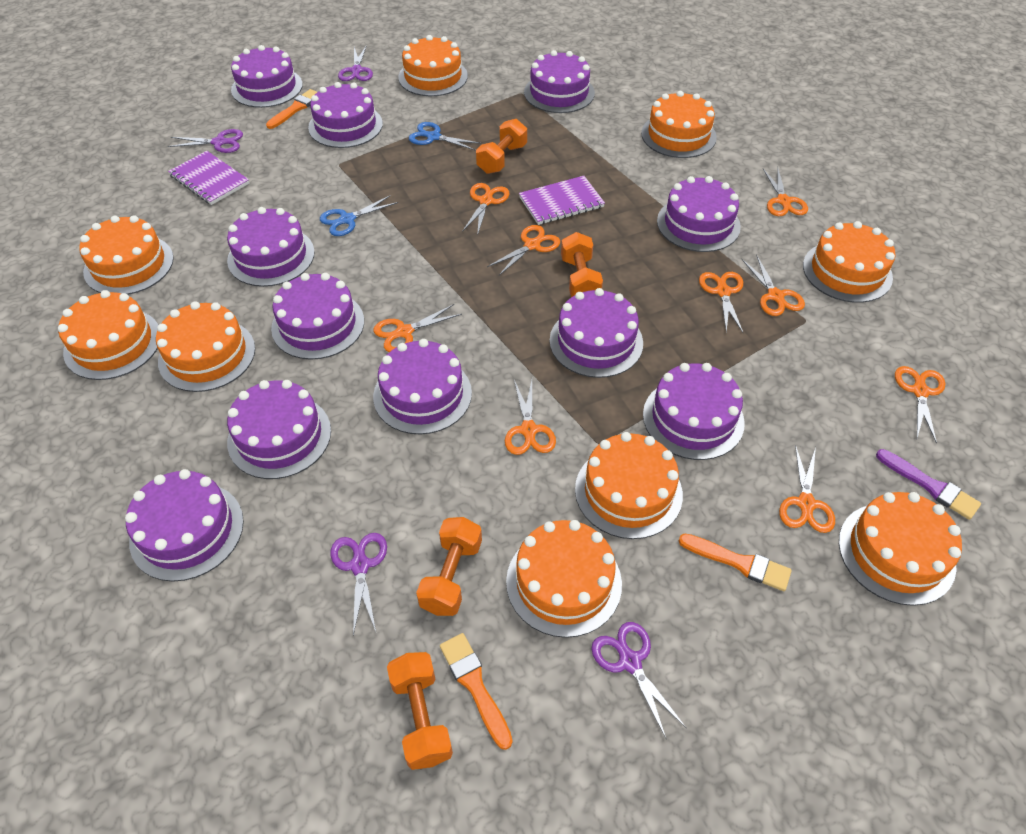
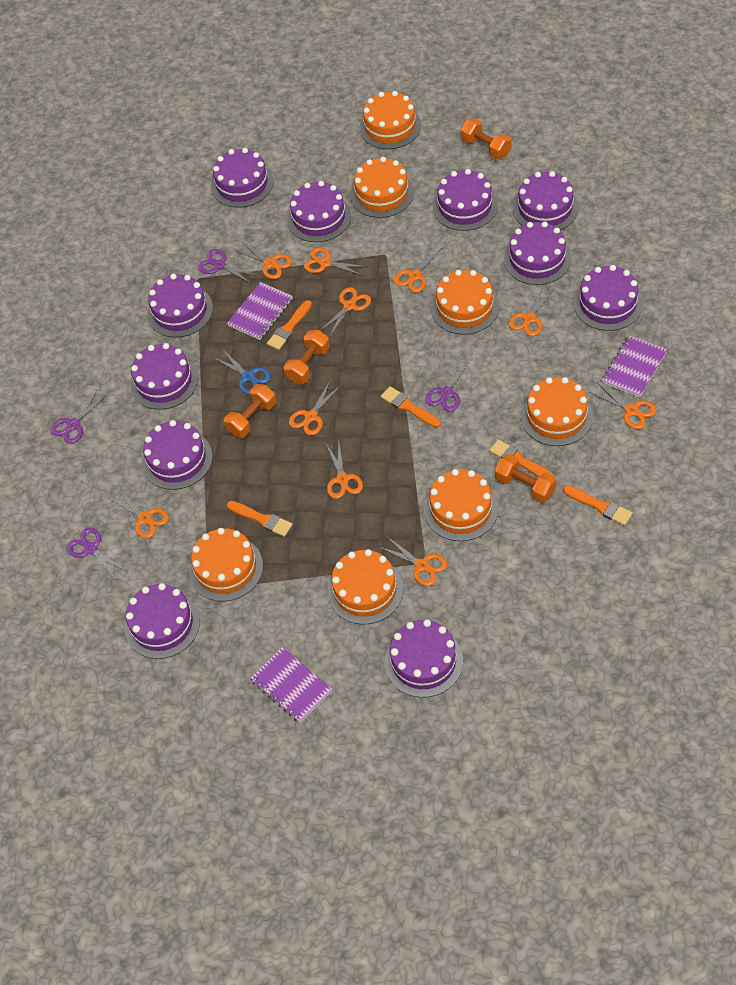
blue scissors: 2 -> 1
orange brush: 3 -> 5
orange cake: 9 -> 7
orange scissors: 9 -> 10
purple brush: 1 -> 0
purple notebook: 2 -> 3

